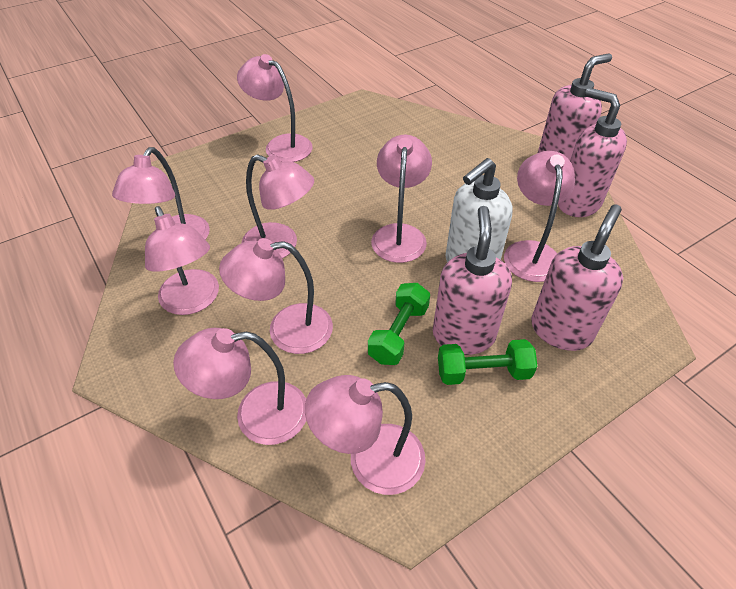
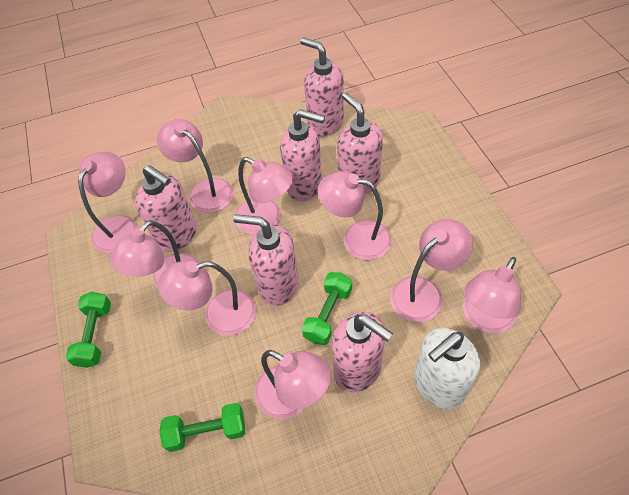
green dumbbell: 2 -> 3
pink soap dispenser: 4 -> 6

